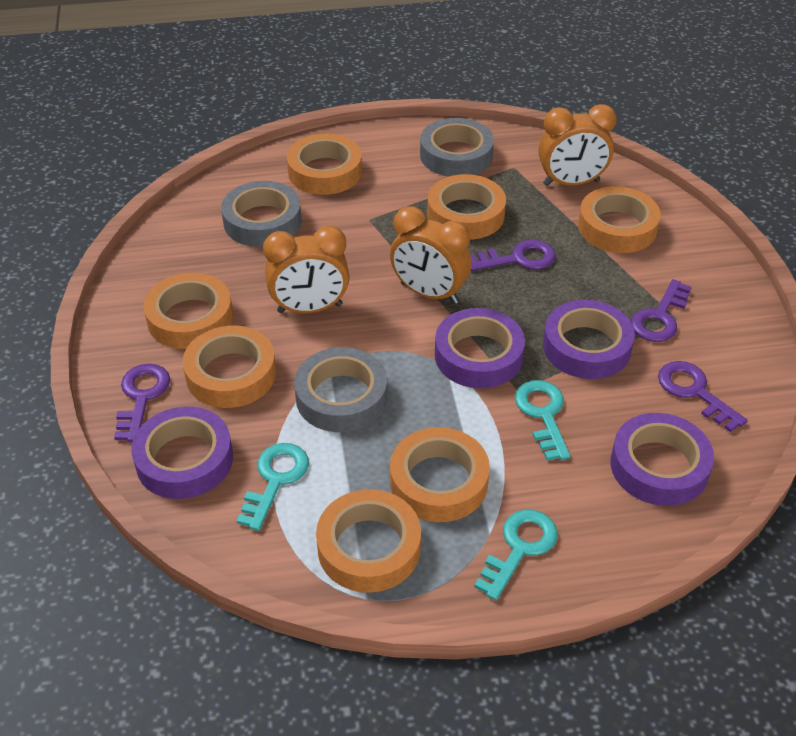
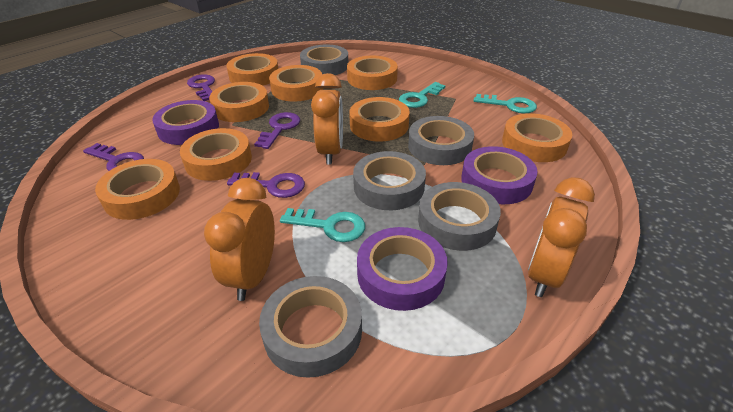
grey tape: 3 -> 5
orange tape: 7 -> 8
purple tape: 4 -> 3

